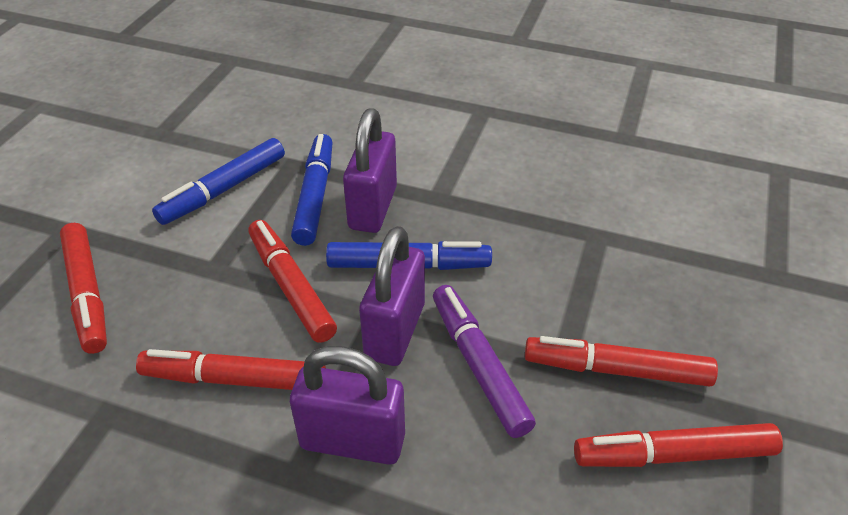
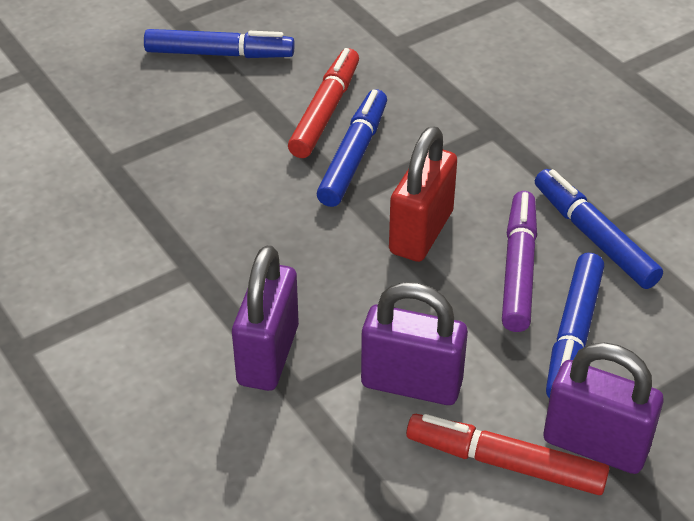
blue marker: 3 -> 4
red marker: 5 -> 2
red padlock: 0 -> 1

